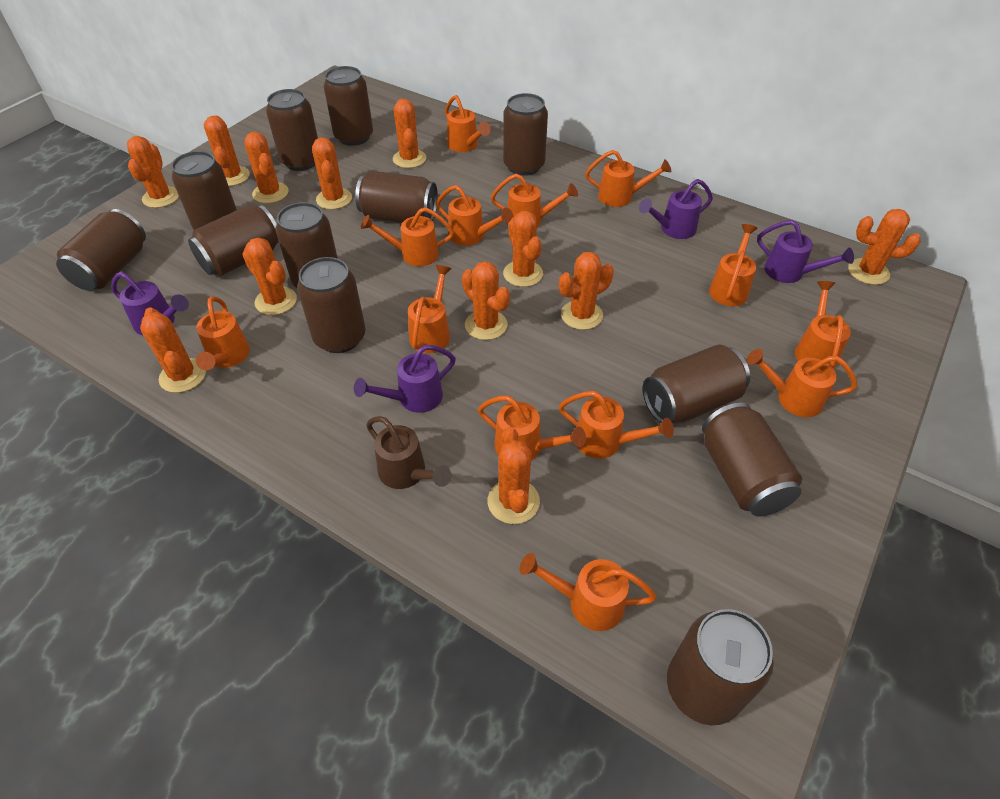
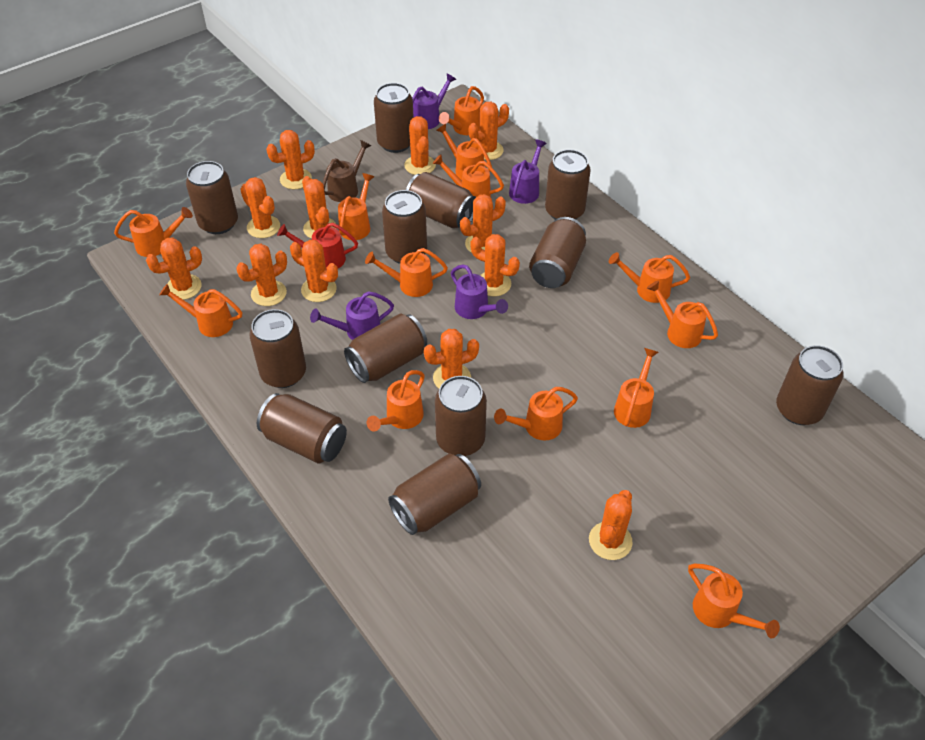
red watering can: 0 -> 1

